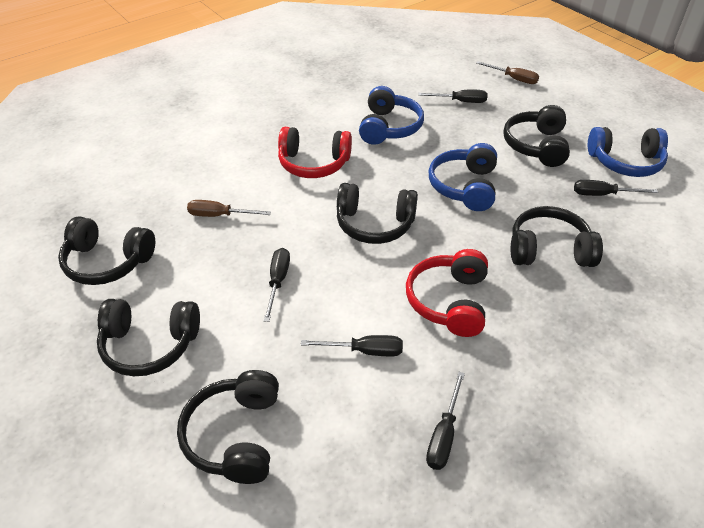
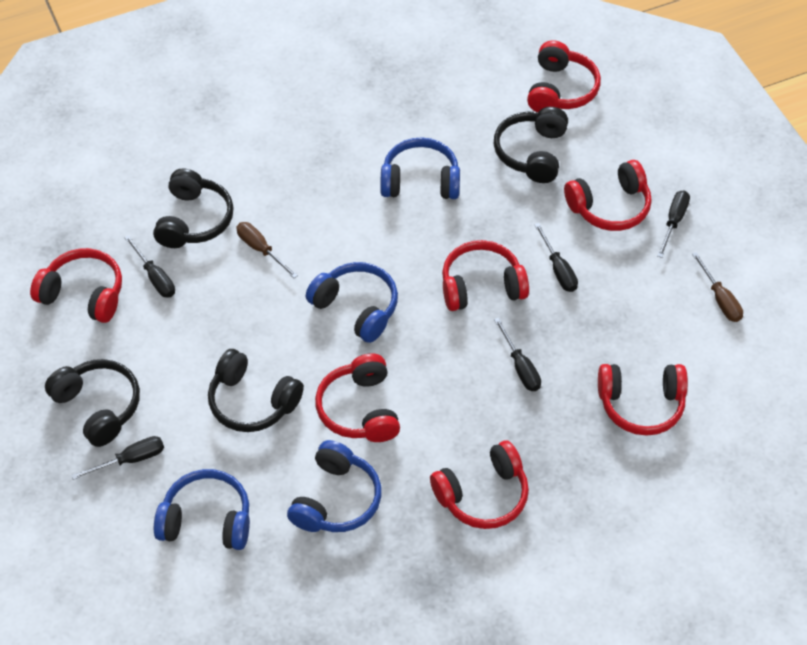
black headphones: 6 -> 4
blue headphones: 3 -> 4
red headphones: 2 -> 7

